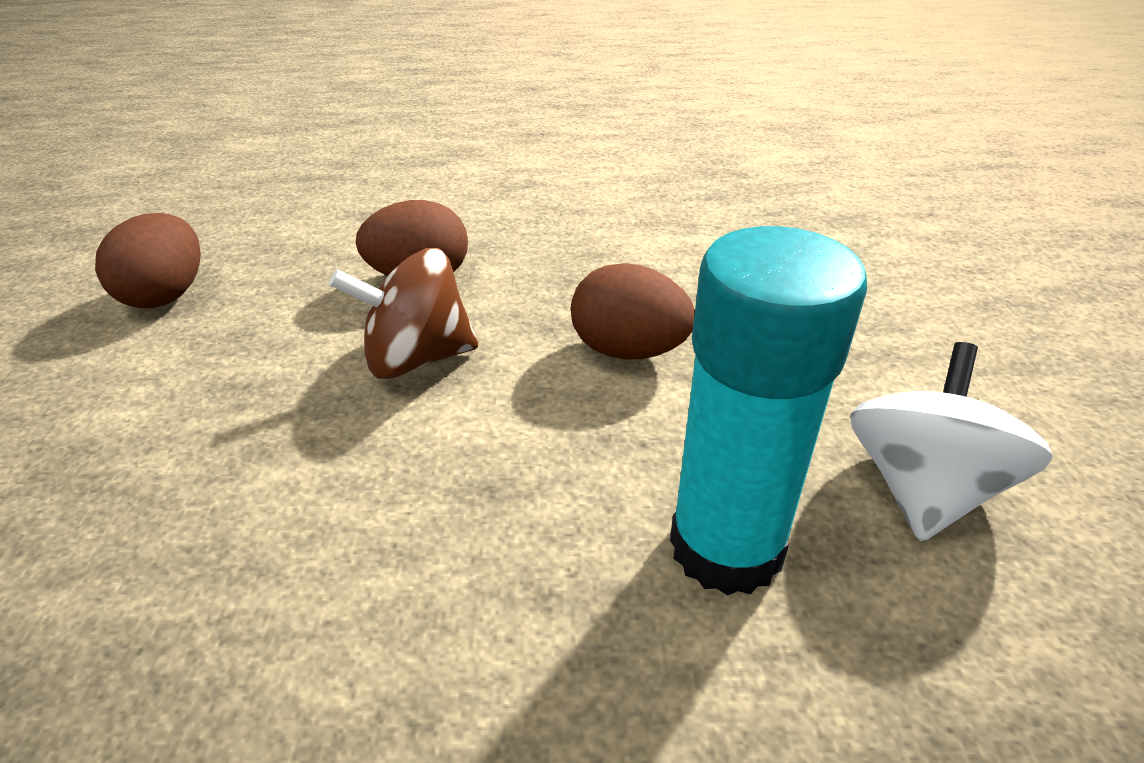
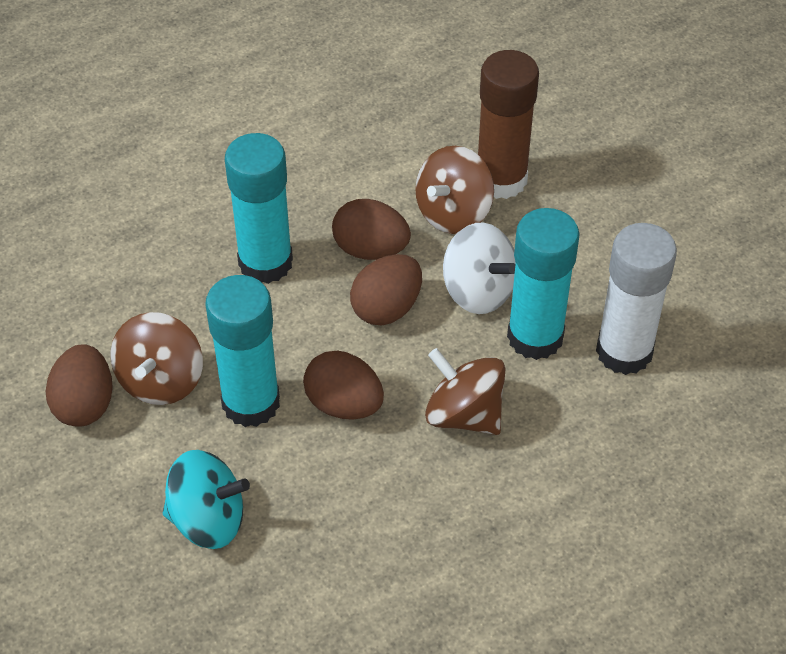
brown egg: 3 -> 4
brown glue stick: 0 -> 1
brown spinning top: 1 -> 3
turquoise glue stick: 1 -> 3
turquoise spinning top: 0 -> 1
white glue stick: 0 -> 1

